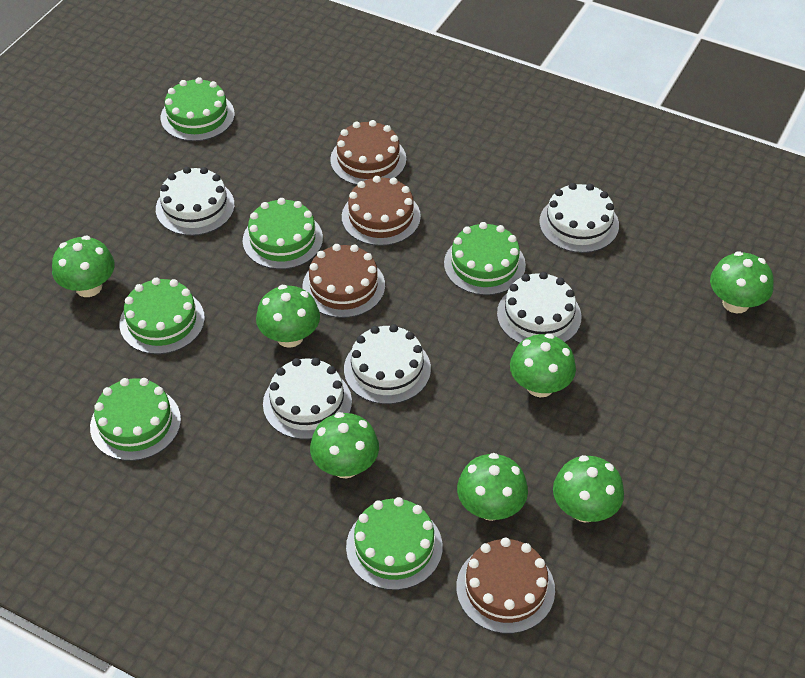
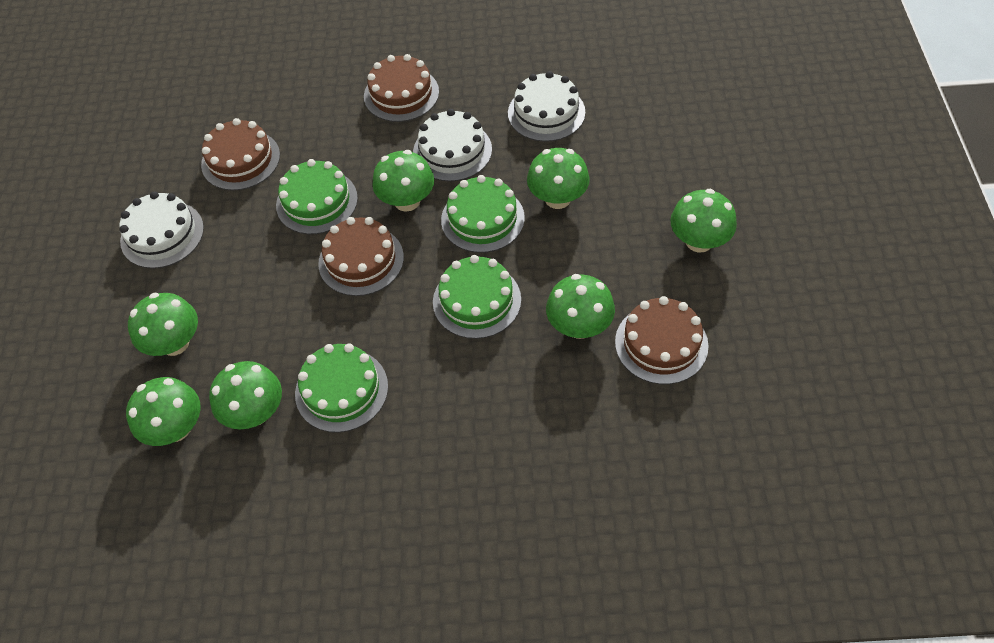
green cake: 6 -> 4
white cake: 5 -> 3

